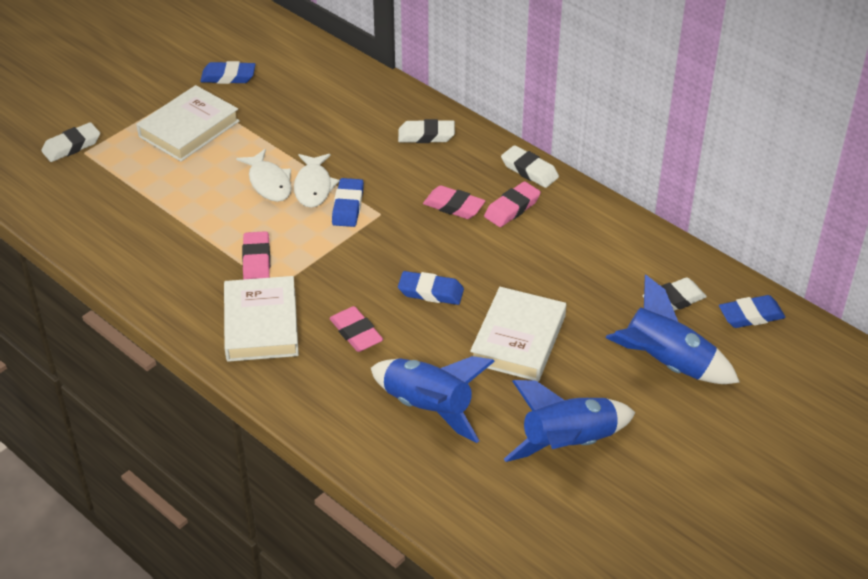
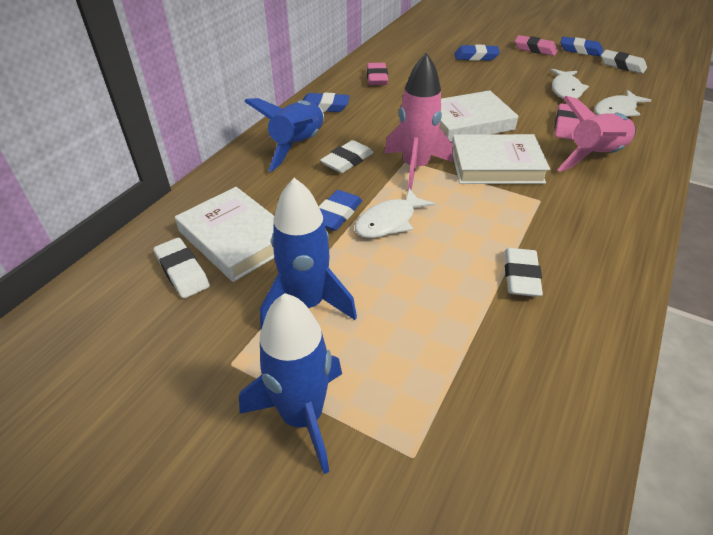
pink eraser: 4 -> 3
pink rocket: 0 -> 2
white fish: 2 -> 3

